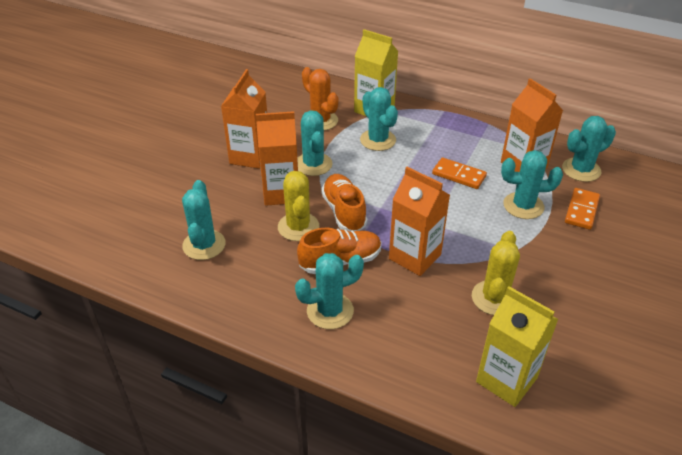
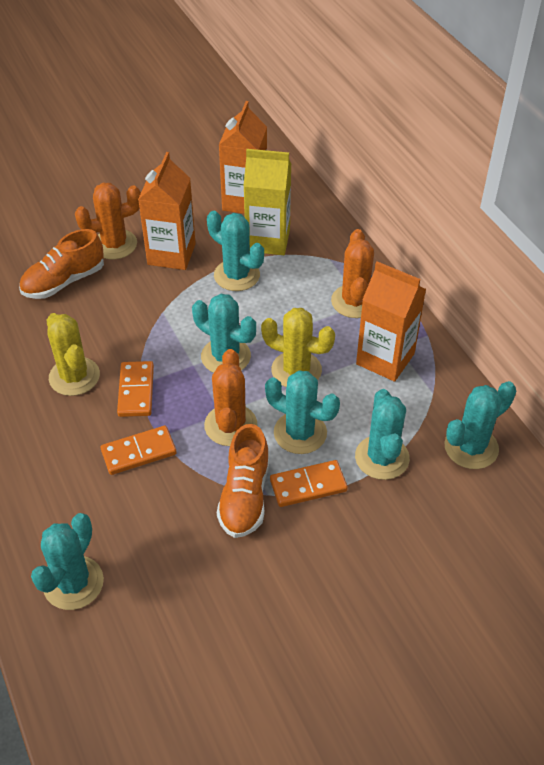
orange cactus: 1 -> 3
orange carton: 4 -> 3
orange domino: 2 -> 3
yellow carton: 2 -> 1

